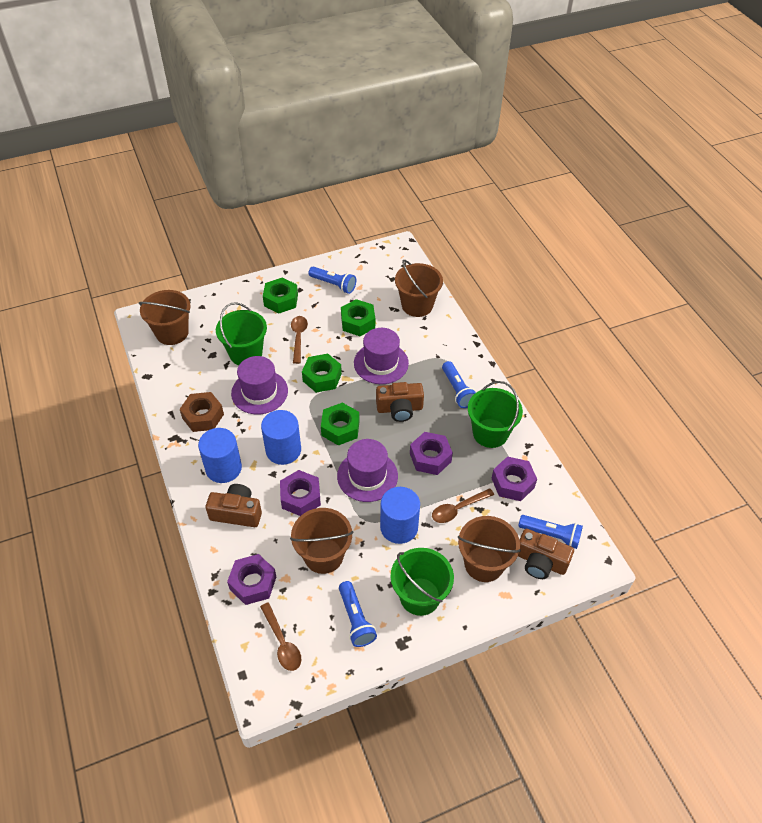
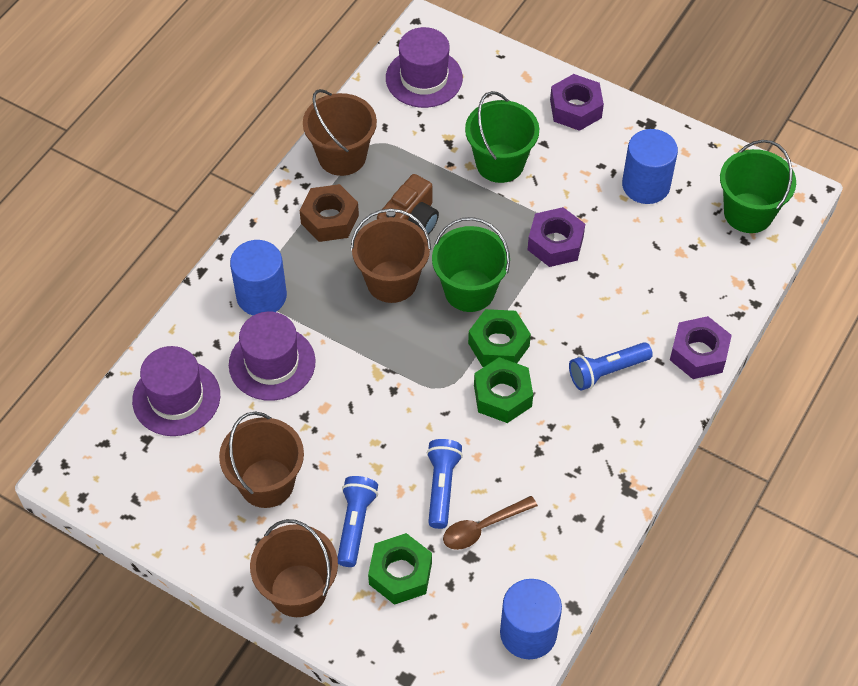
blue flashlight: 4 -> 3
brown camera: 3 -> 1
brown spoon: 3 -> 1
green nut: 4 -> 3
purple nut: 4 -> 3

